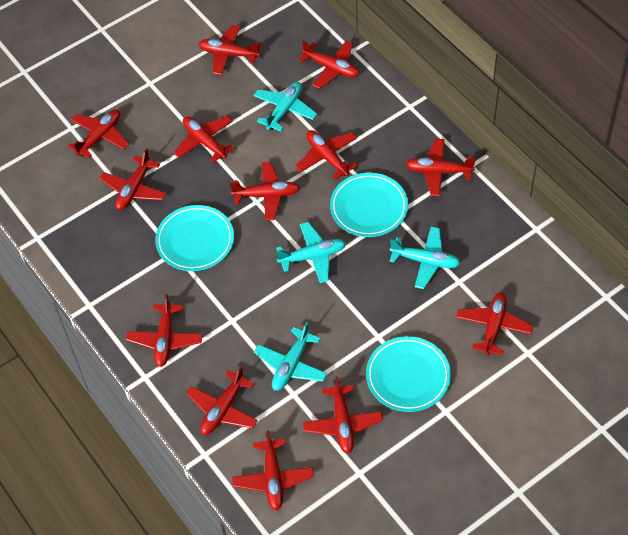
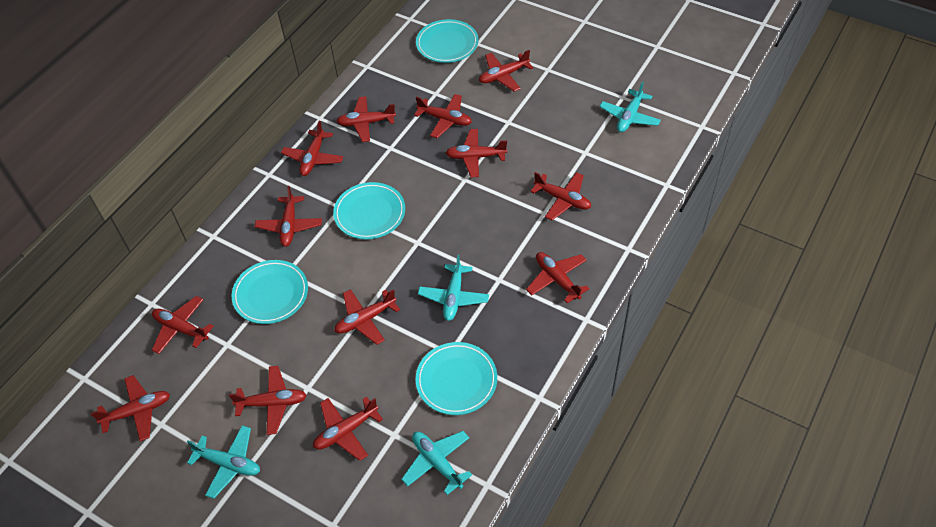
turquoise plate: 3 -> 4

